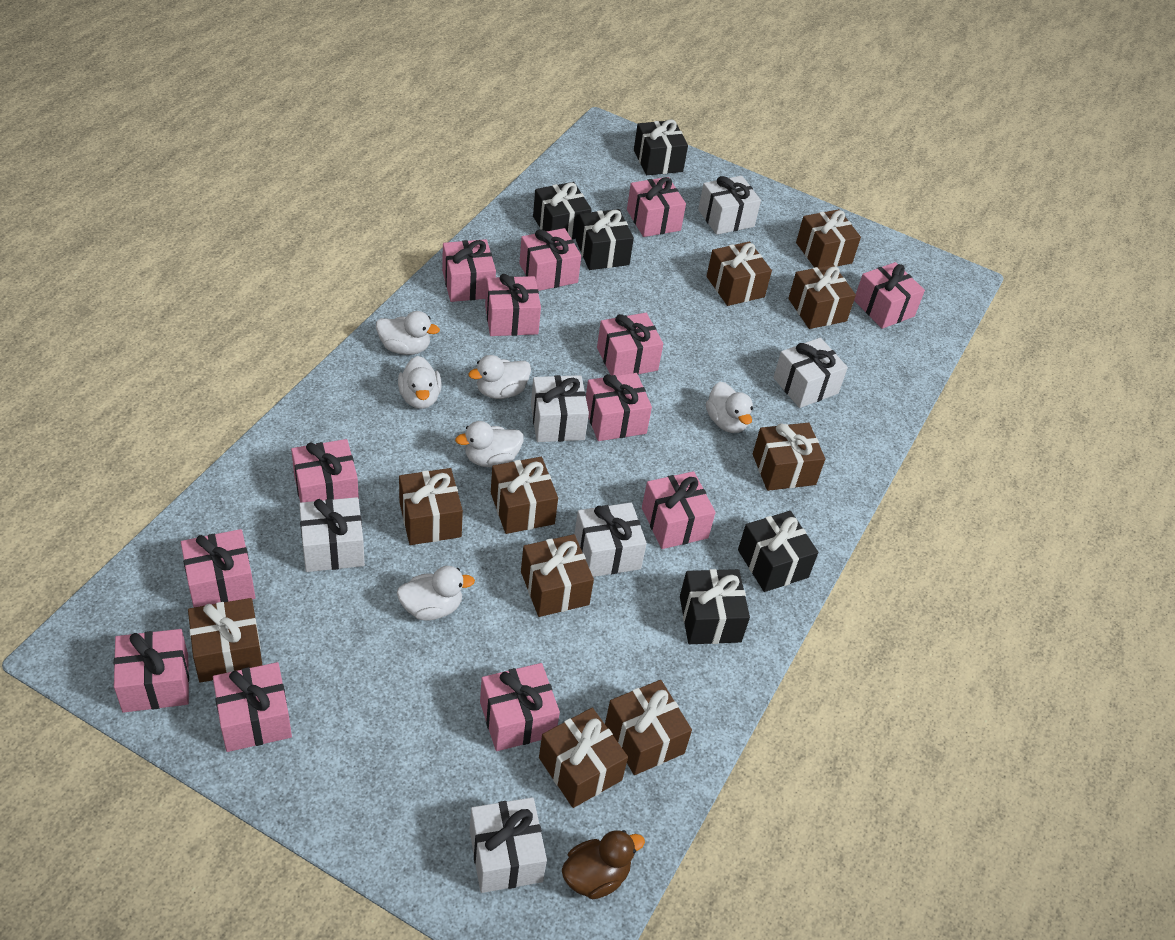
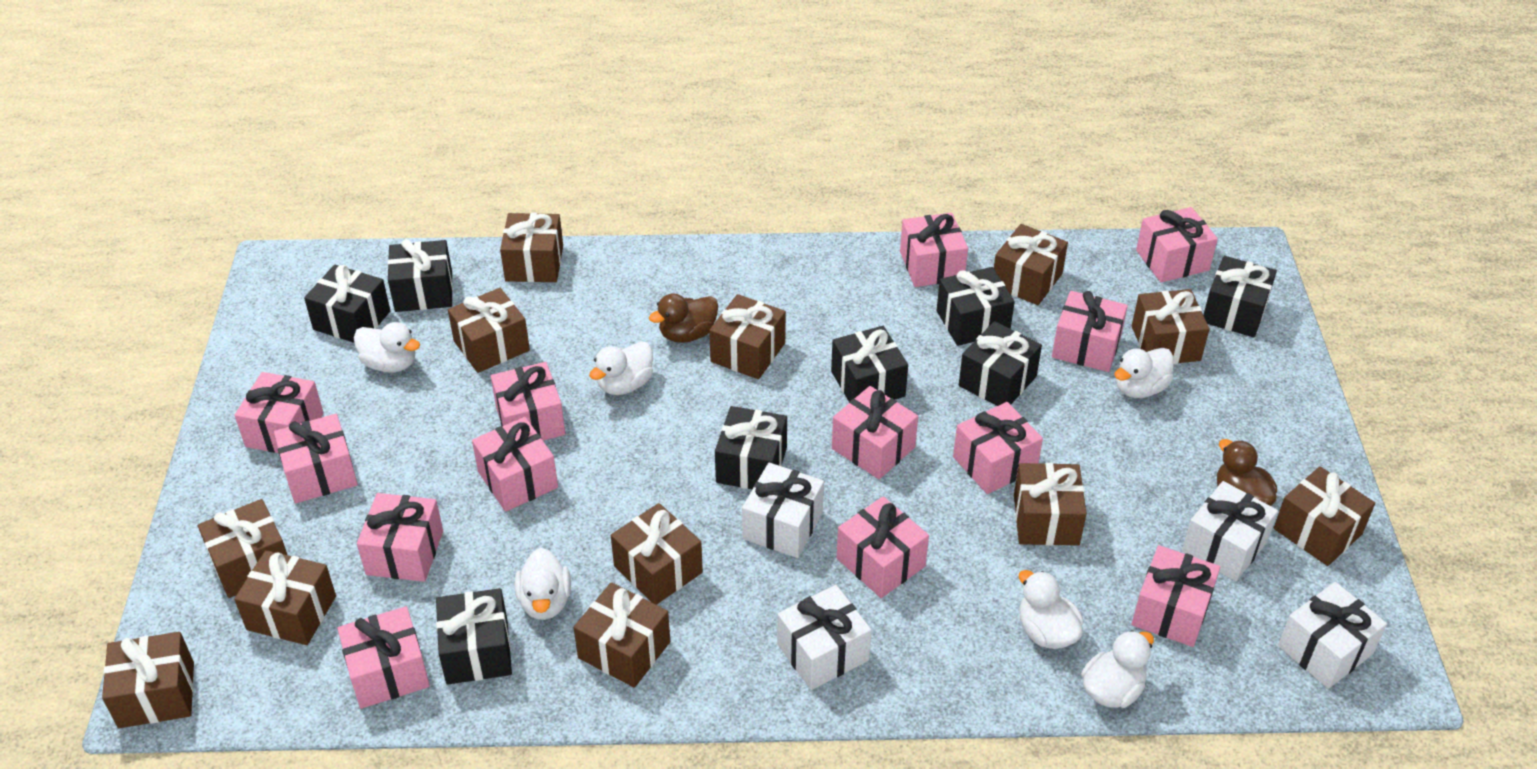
black gift: 5 -> 8
brown duck: 1 -> 2
brown gift: 10 -> 12
white gift: 6 -> 4

